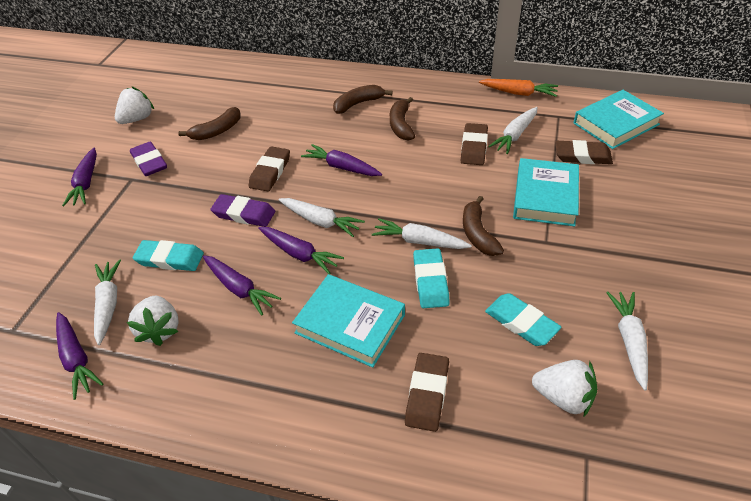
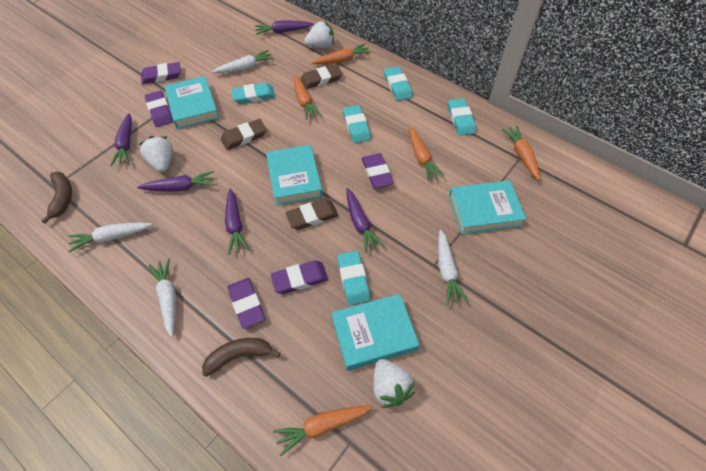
brown banana: 4 -> 2
brown eraser: 4 -> 3
orange carrot: 1 -> 5
purple eraser: 2 -> 5
turquoise book: 3 -> 4
turquoise eraser: 3 -> 5
white carrot: 5 -> 4

